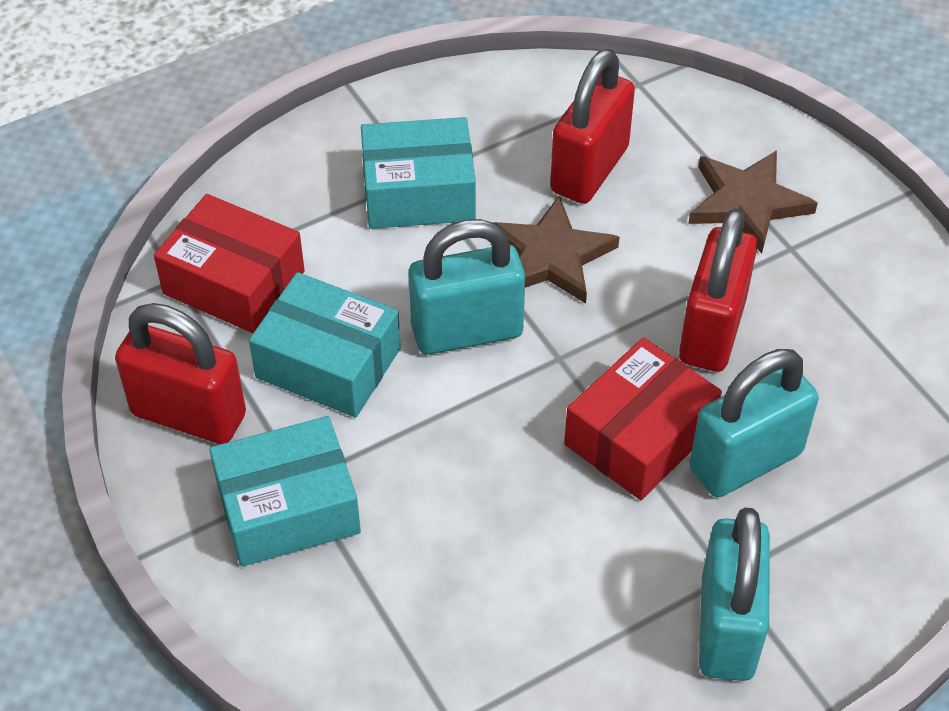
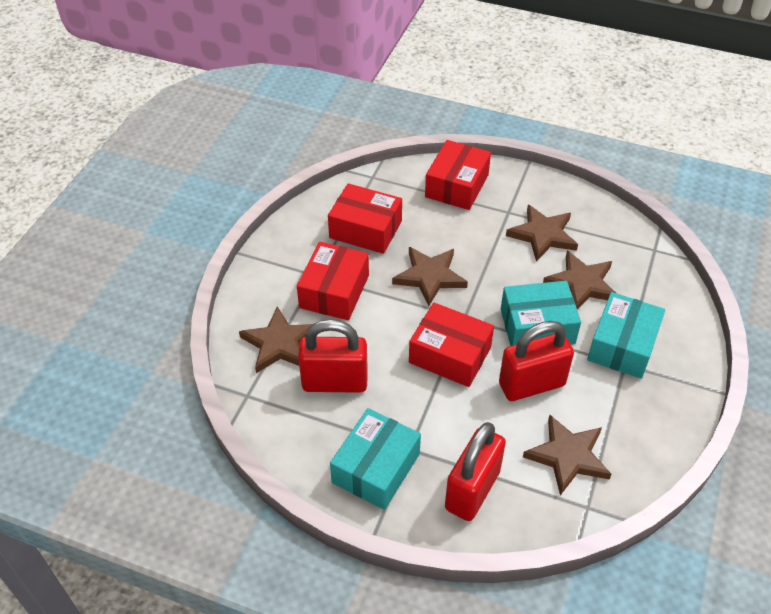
brown star: 2 -> 5
red box: 2 -> 4
turquoise padlock: 3 -> 0

